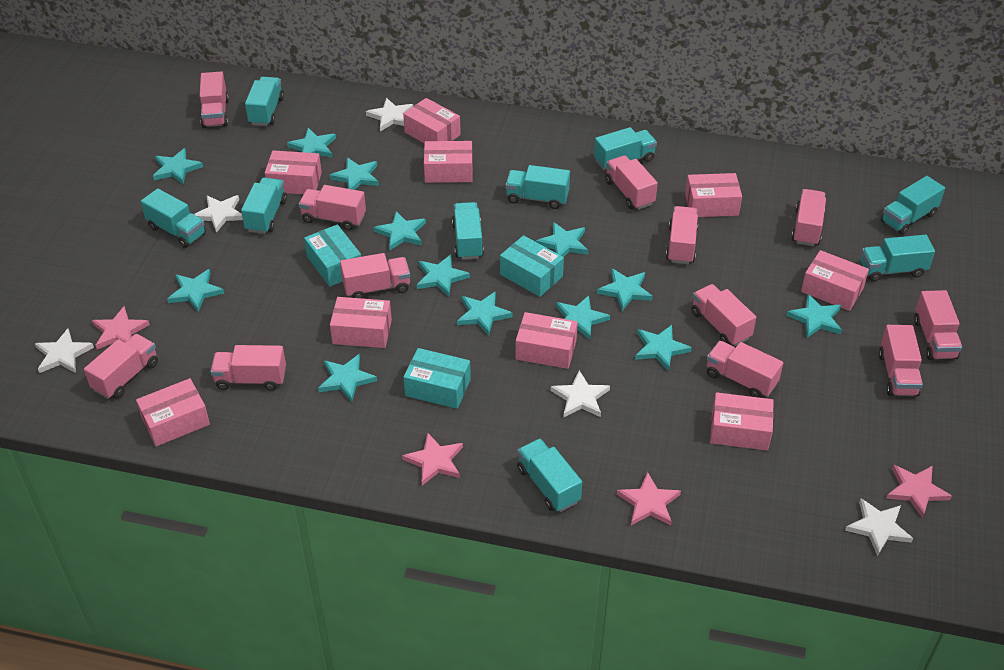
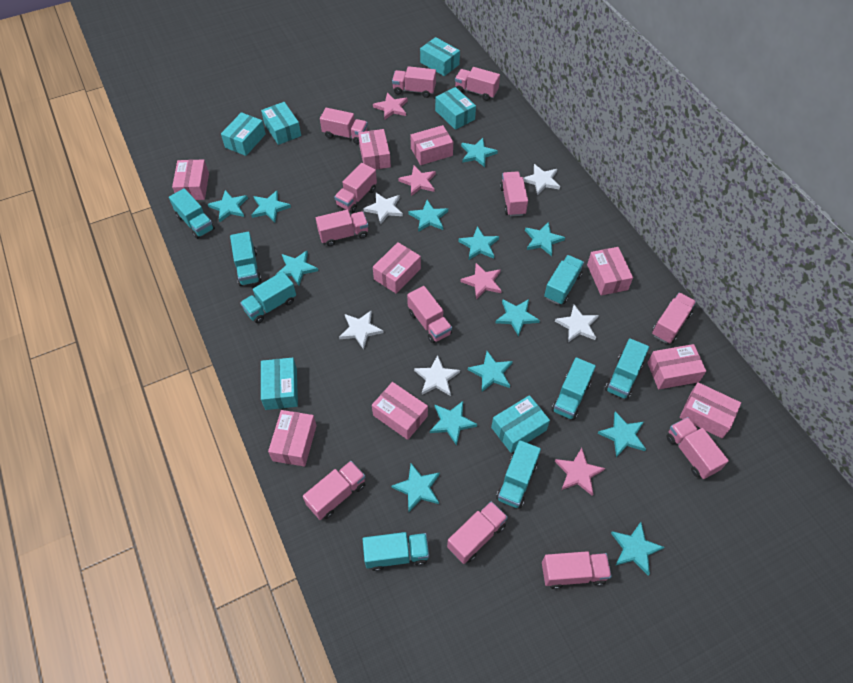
turquoise box: 3 -> 6
turquoise truck: 9 -> 8

